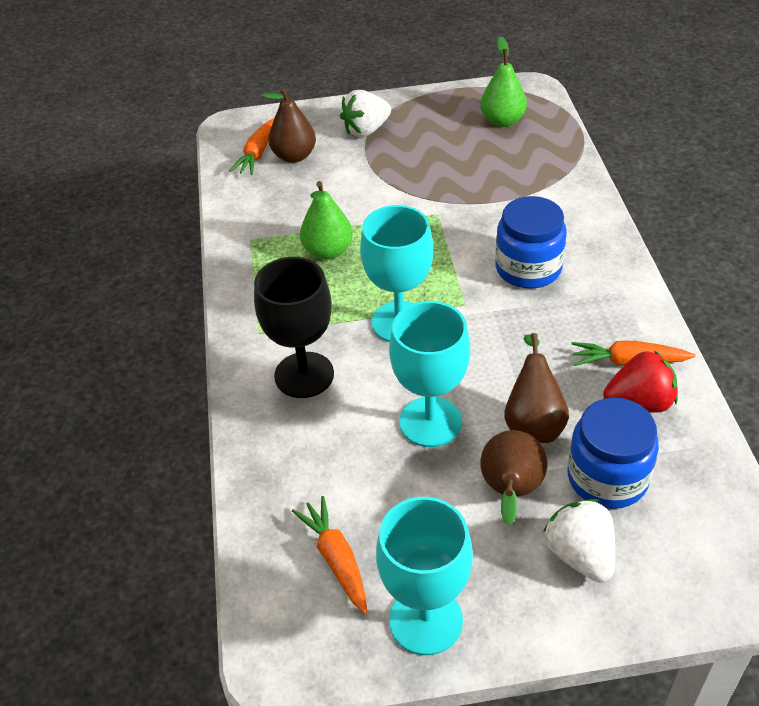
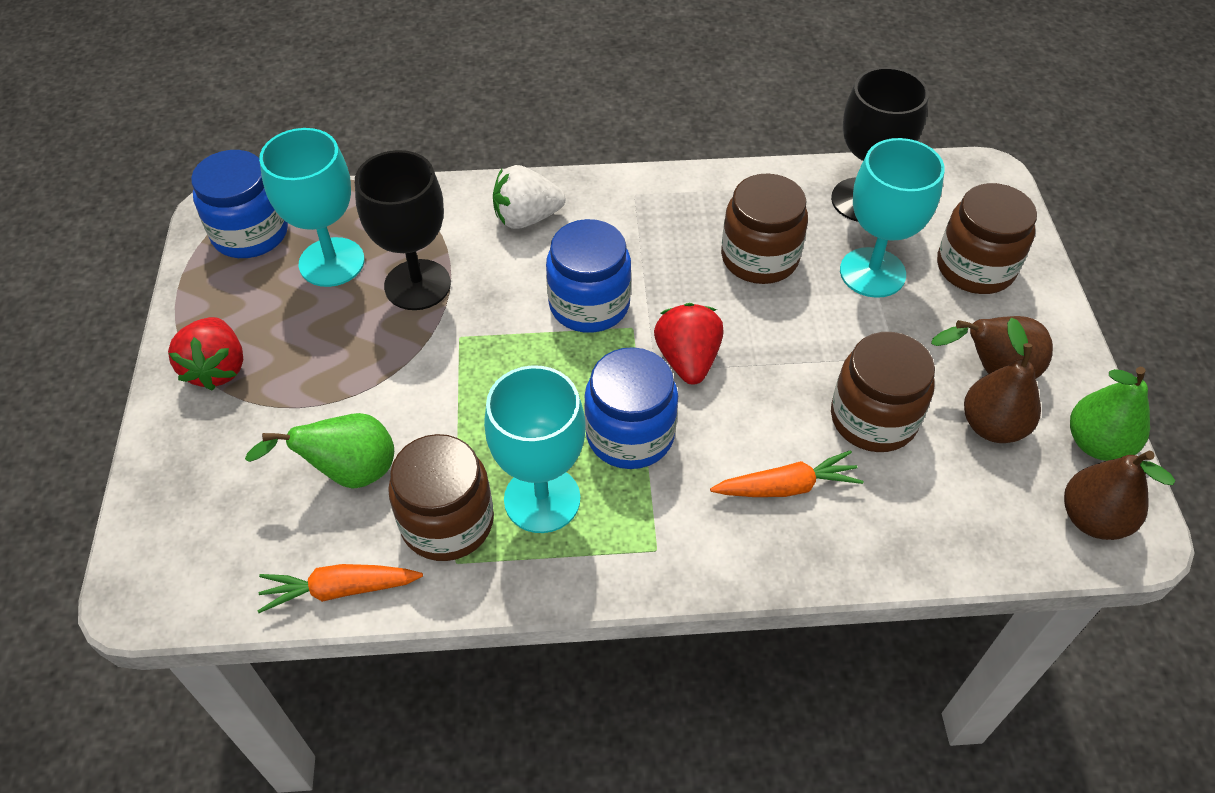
black goblet: 1 -> 2
blue jar: 2 -> 3
brown jar: 0 -> 4
orange carrot: 3 -> 2
red strawberry: 1 -> 2
white strawberry: 2 -> 1

